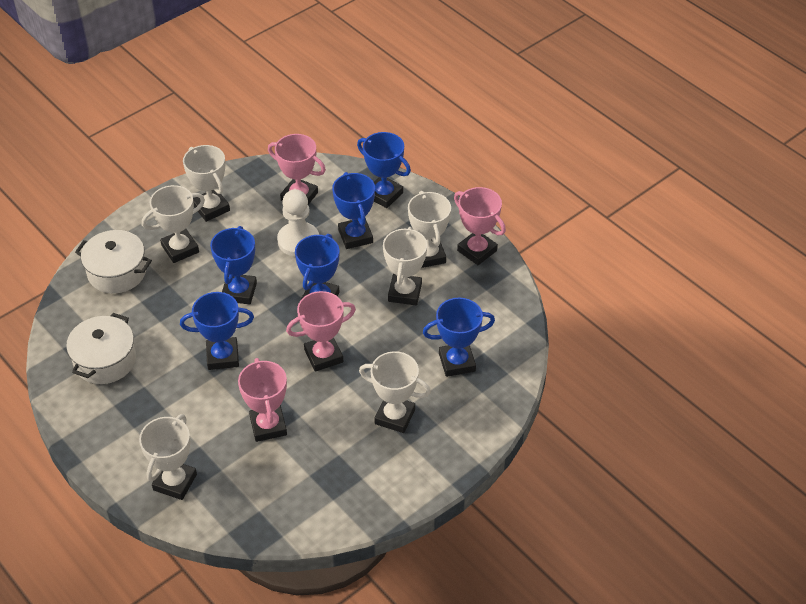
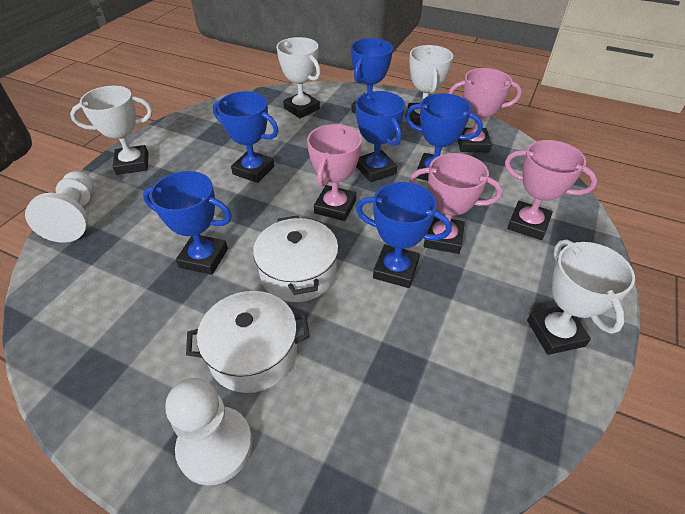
white pawn: 1 -> 2
white trophy: 6 -> 4

